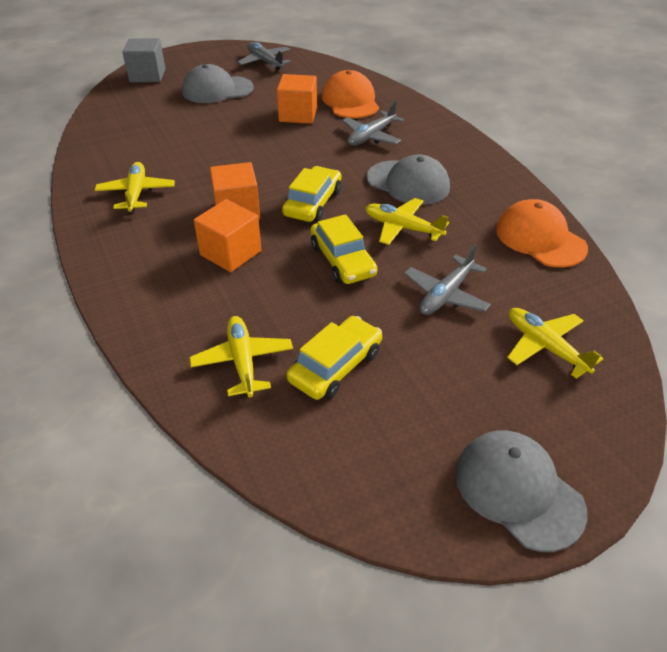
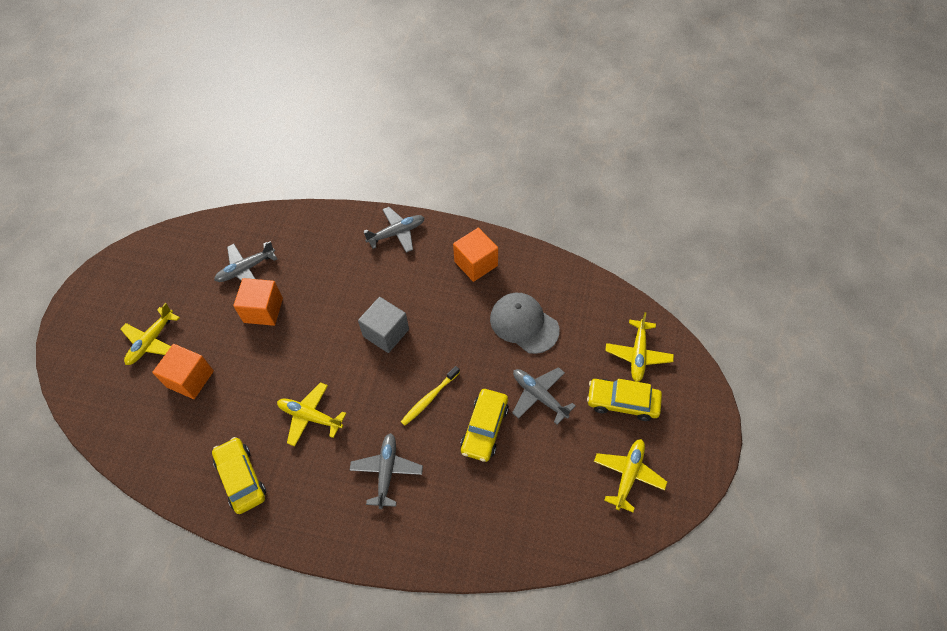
grey cap: 3 -> 1
grey plane: 3 -> 4
orange cap: 2 -> 0
yellow toothbrush: 0 -> 1

